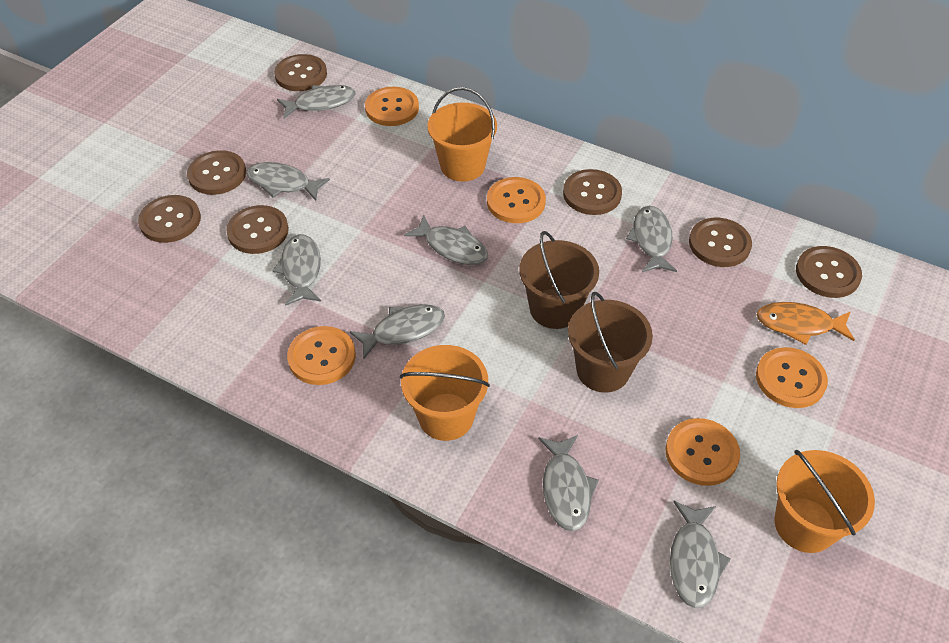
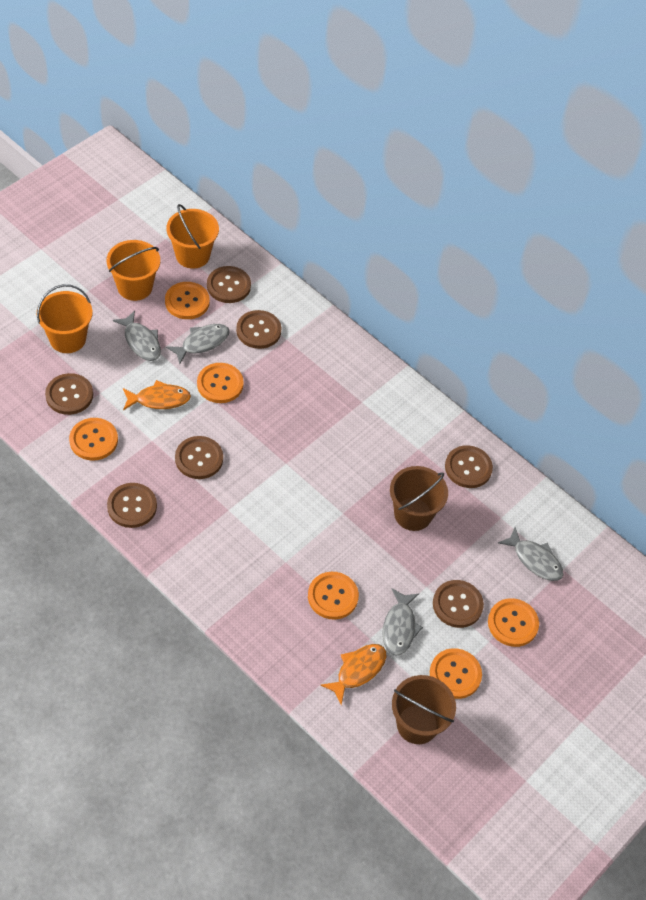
grey fish: 8 -> 4
orange button: 5 -> 6
orange fish: 1 -> 2

